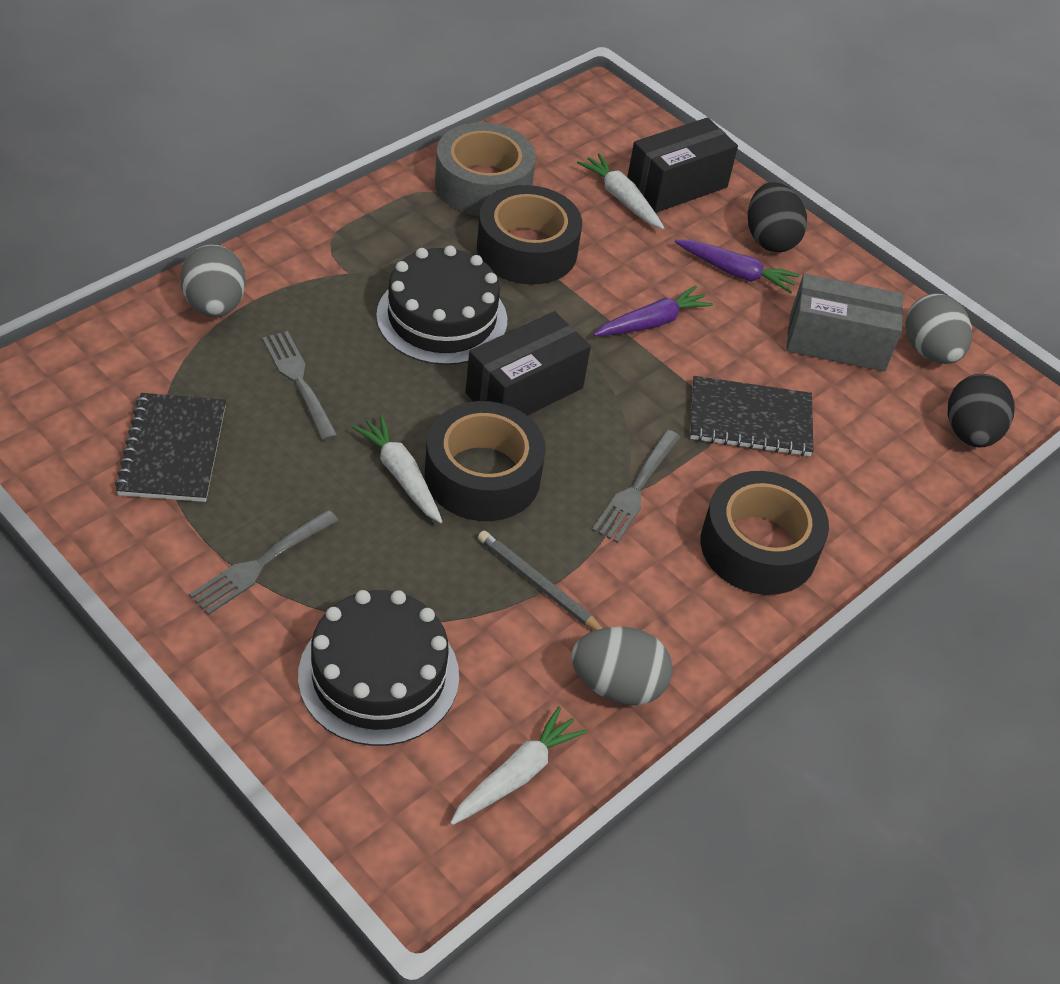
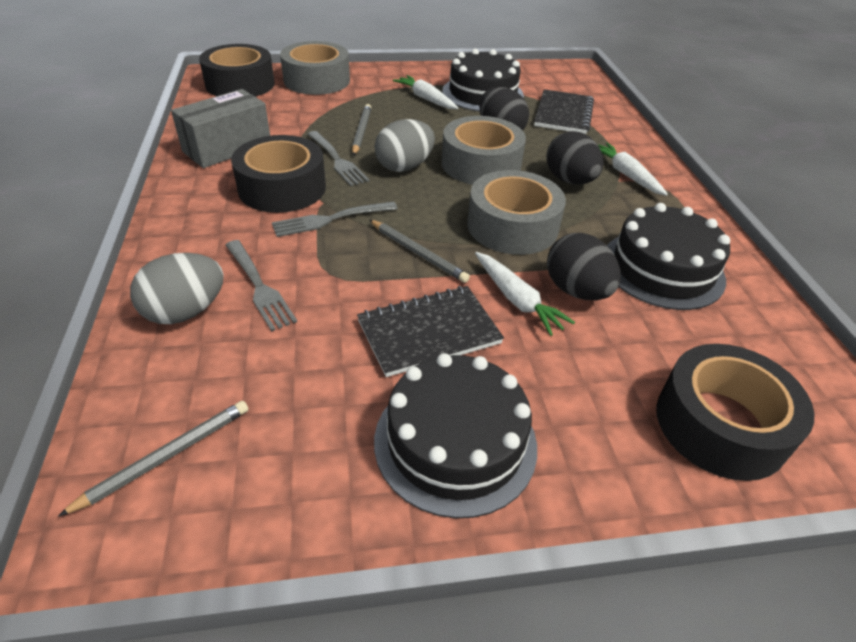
black box: 2 -> 0
black cake: 2 -> 3
black egg: 2 -> 3
grey egg: 3 -> 2
grey pencil: 1 -> 3
grey tape: 1 -> 3
purple carrot: 2 -> 0

